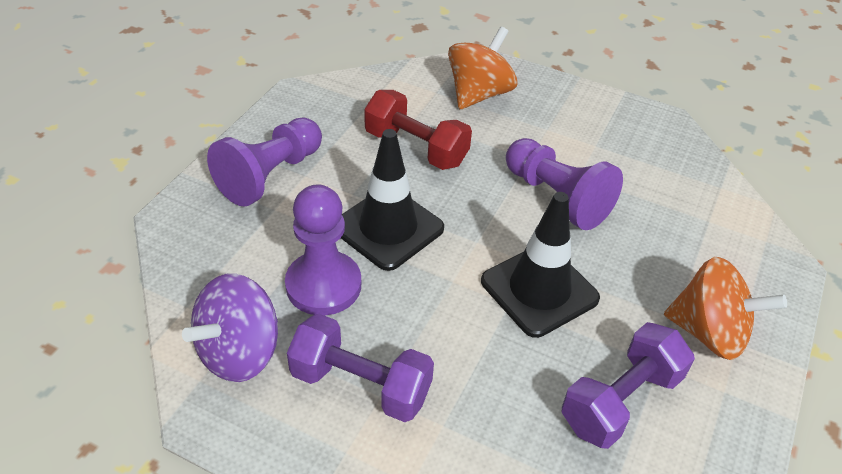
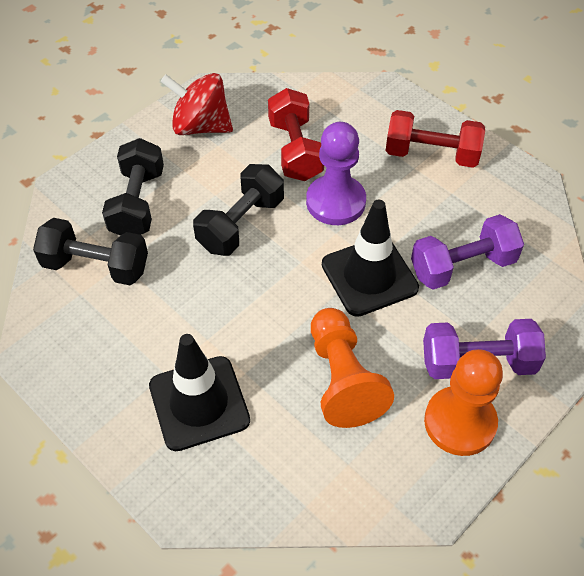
black dumbbell: 0 -> 3
orange pawn: 0 -> 2
orange spinning top: 2 -> 0
purple pawn: 3 -> 1
purple spinning top: 1 -> 0
red dumbbell: 1 -> 2
red spinning top: 0 -> 1

